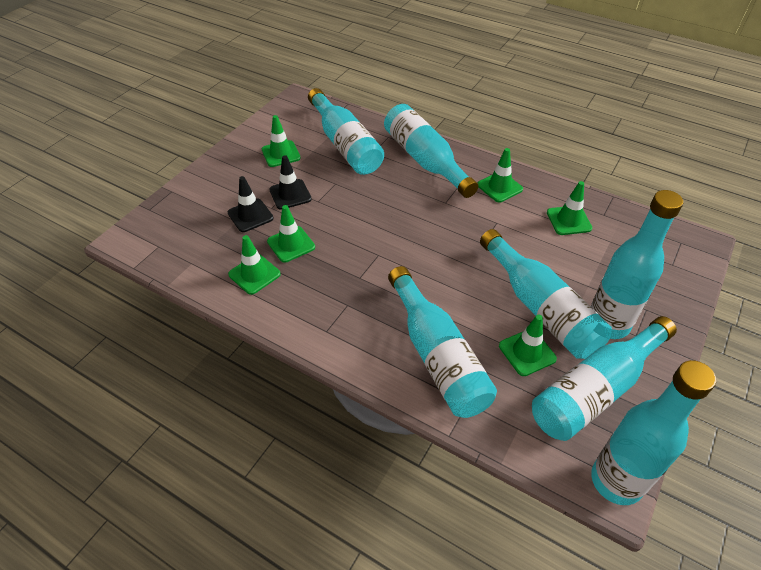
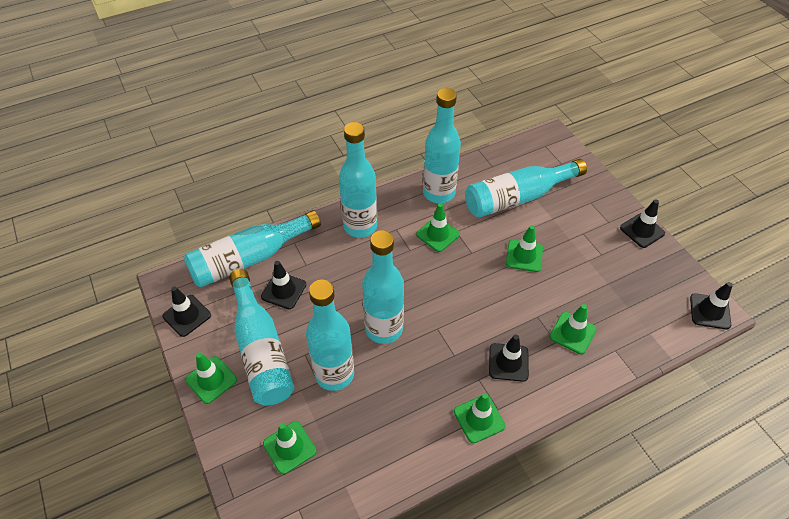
black traffic cone: 2 -> 5

